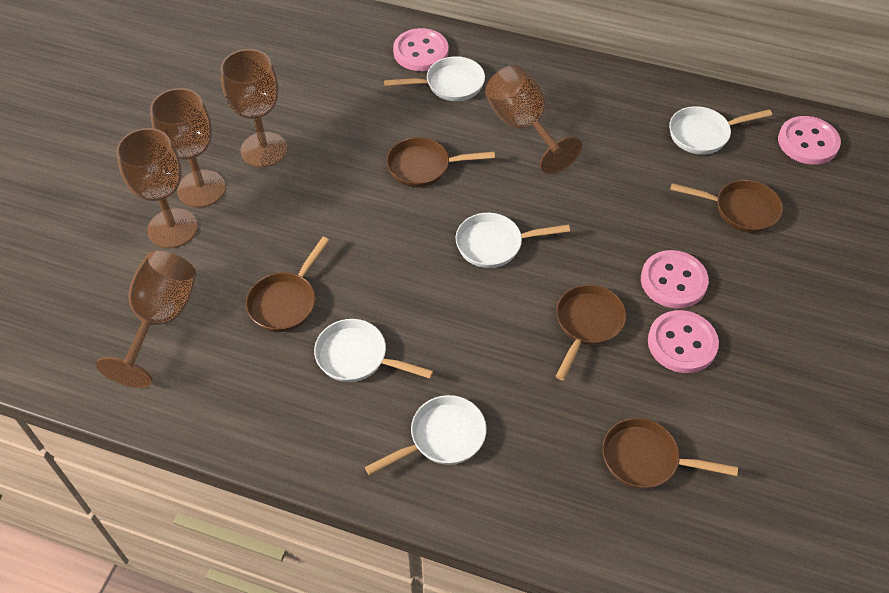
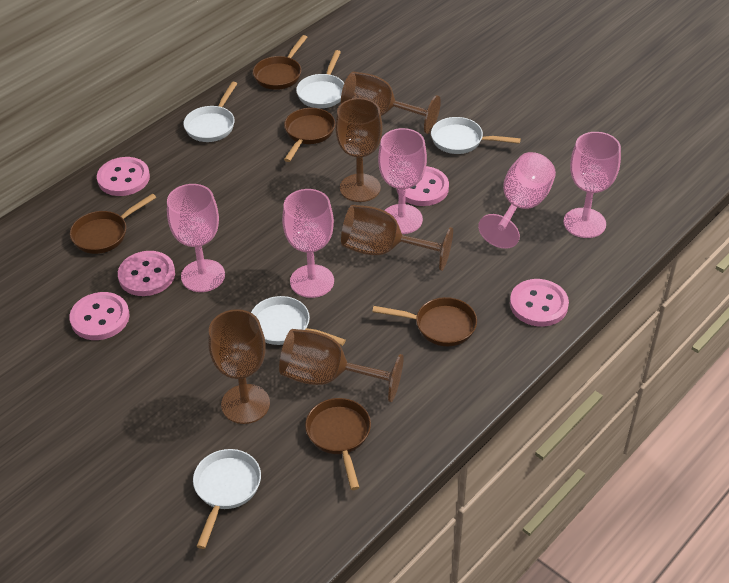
pink button: 4 -> 5
pink goblet: 0 -> 5

